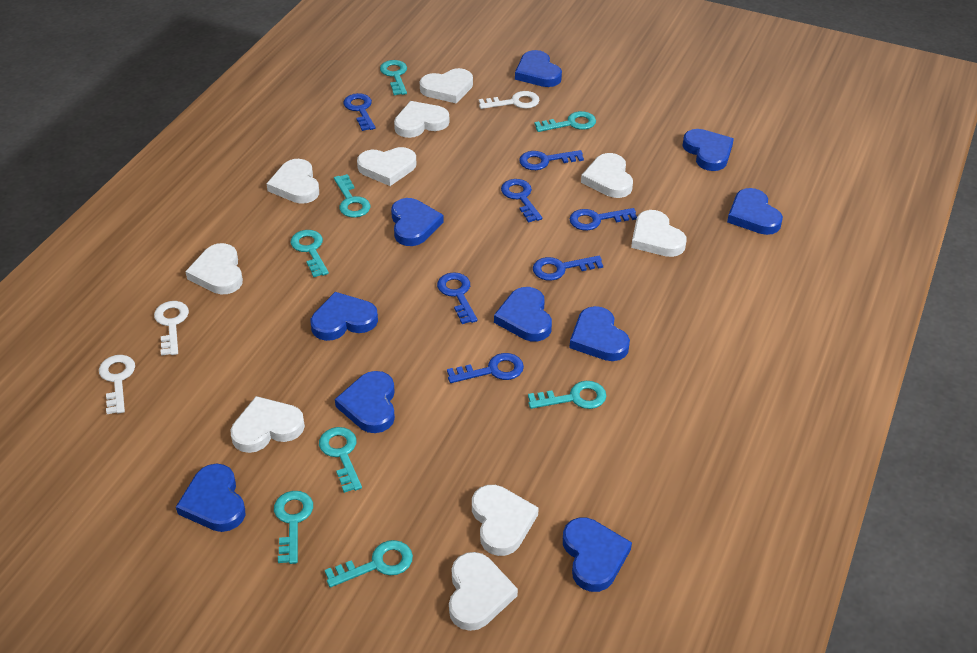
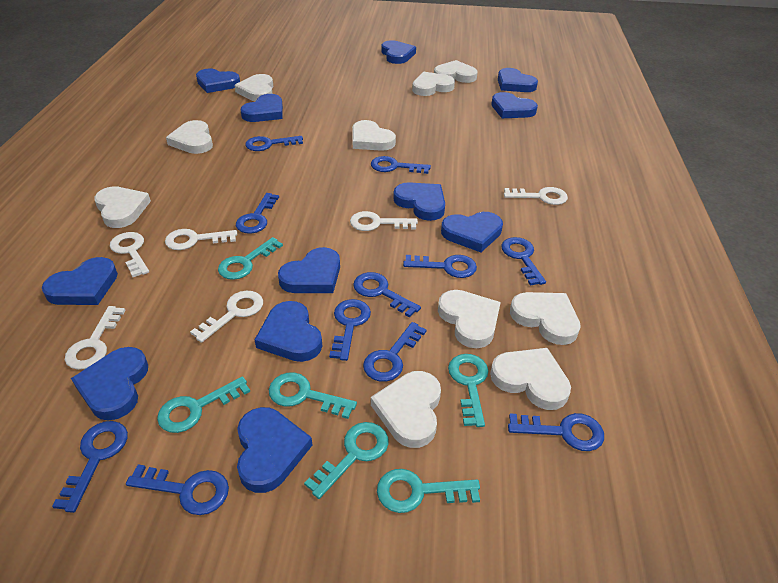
blue heart: 10 -> 12
blue key: 7 -> 11
turquoise key: 8 -> 6
white key: 3 -> 6

